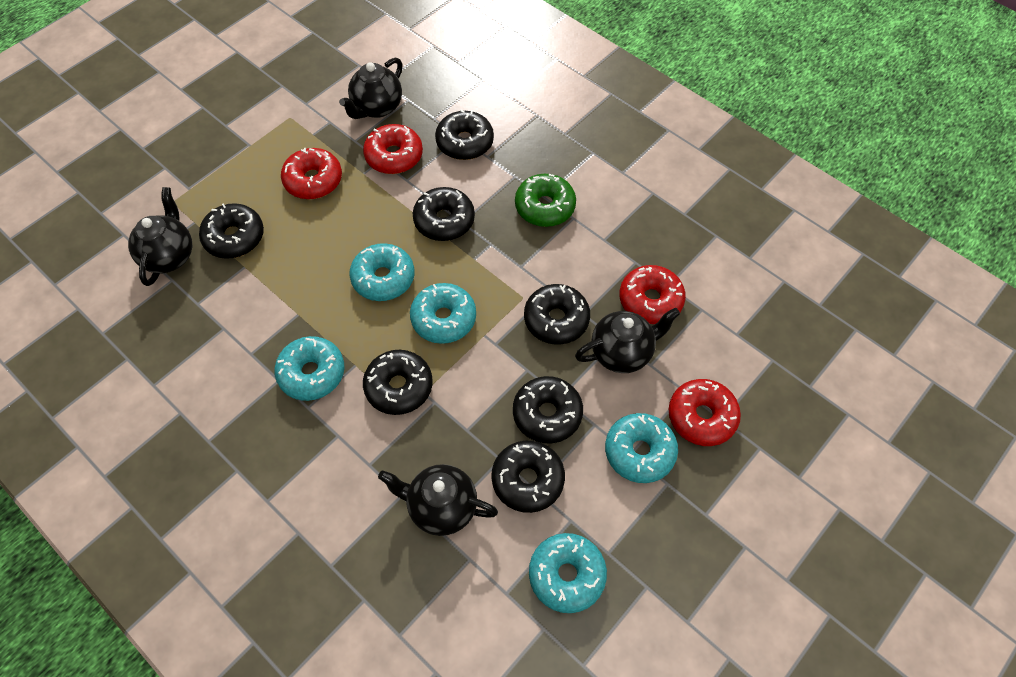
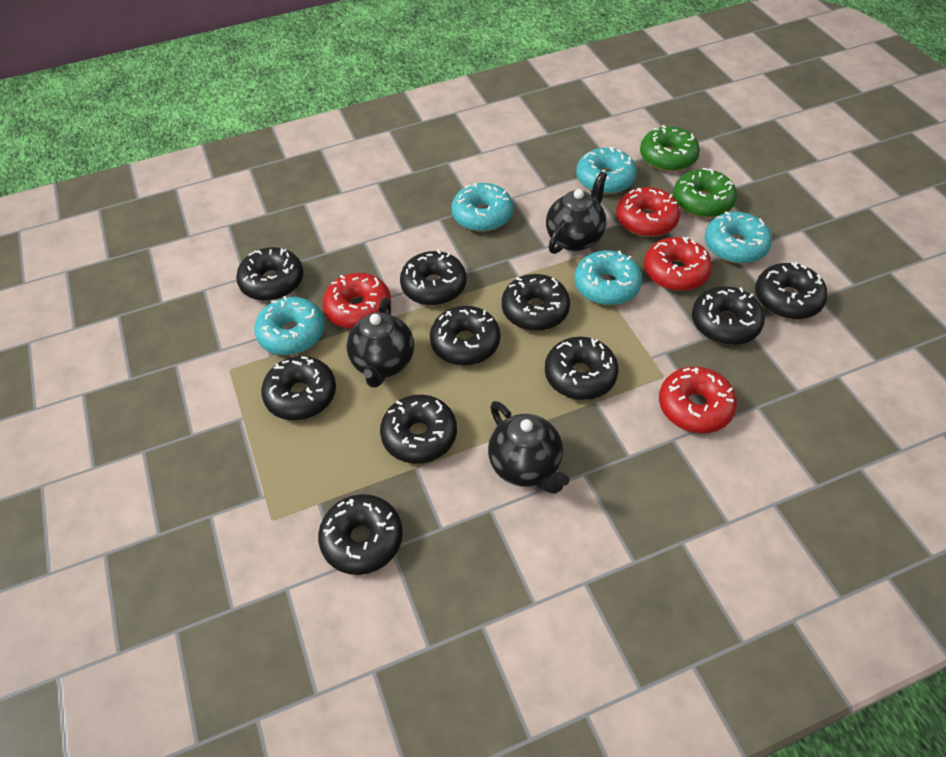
black donut: 7 -> 10
black teapot: 4 -> 3
green donut: 1 -> 2

